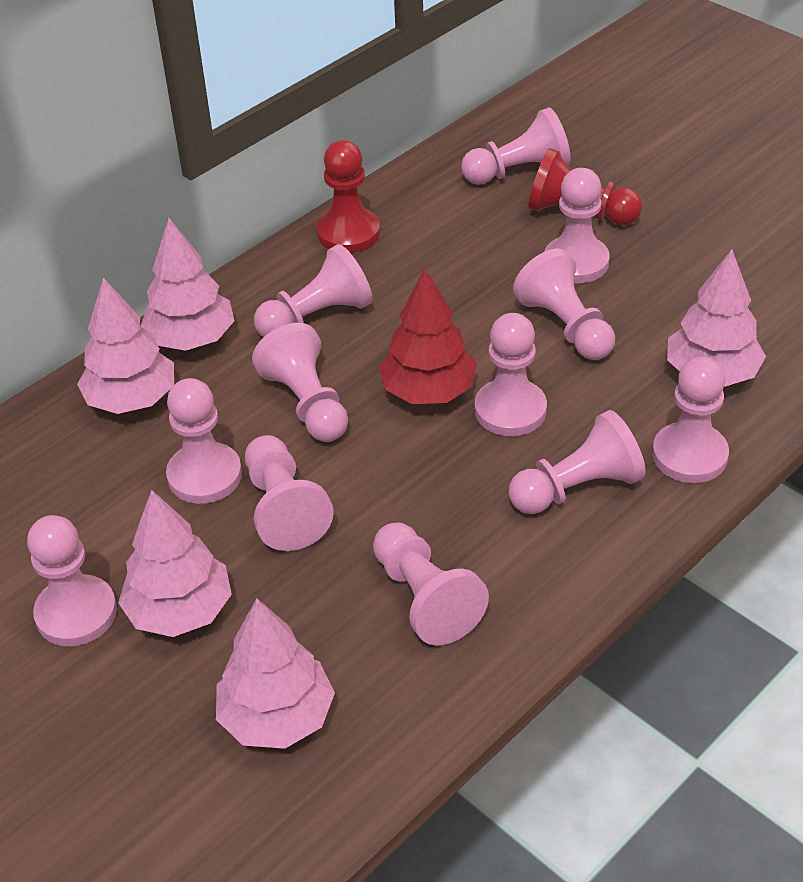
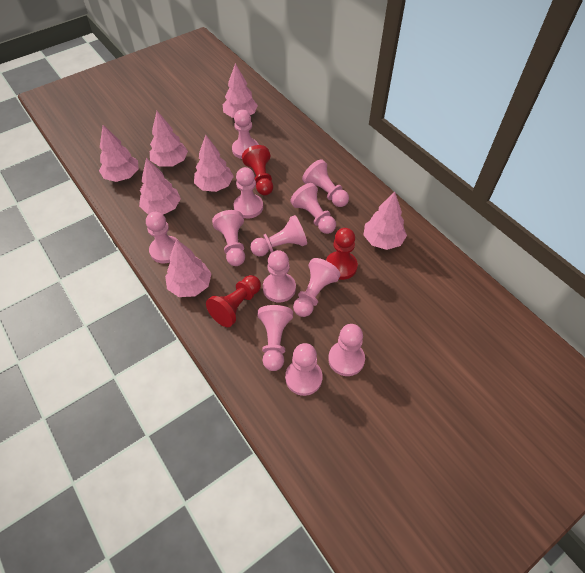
pink tree: 5 -> 7
red pawn: 2 -> 3
red tree: 1 -> 0

